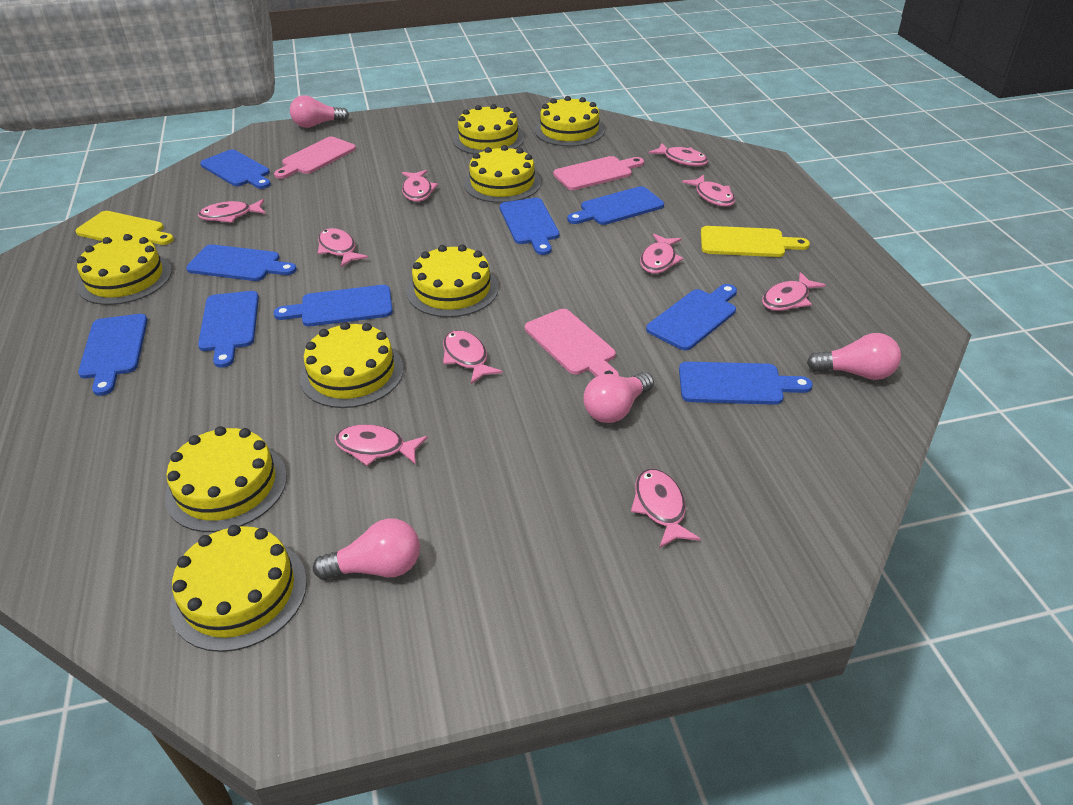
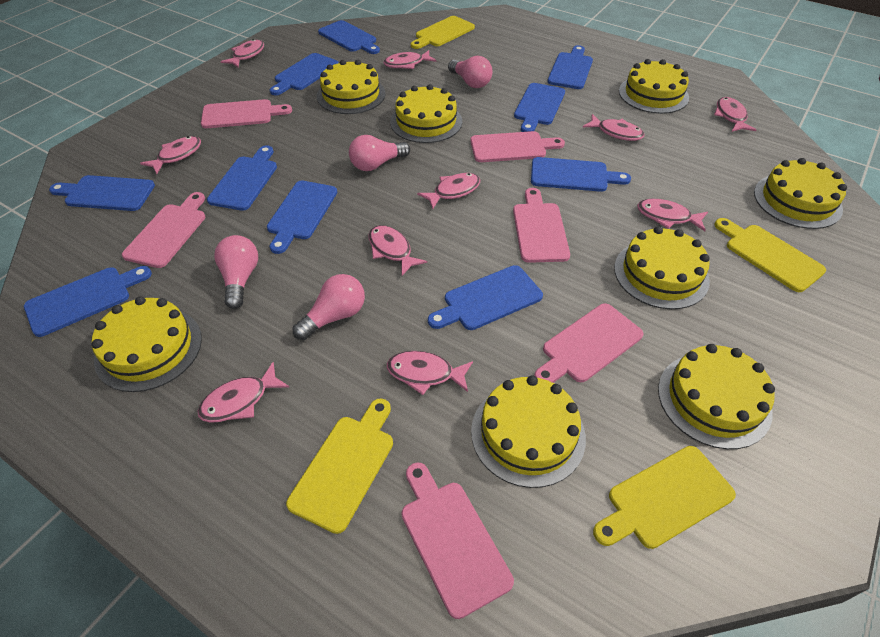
blue cutting board: 9 -> 10
pink cutting board: 3 -> 6
yellow cutting board: 2 -> 4

